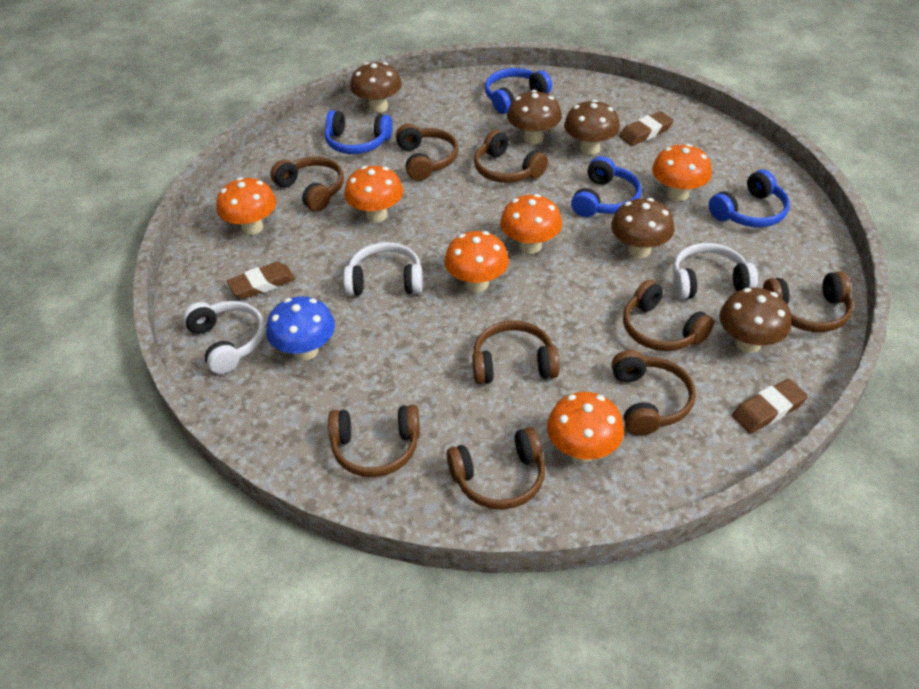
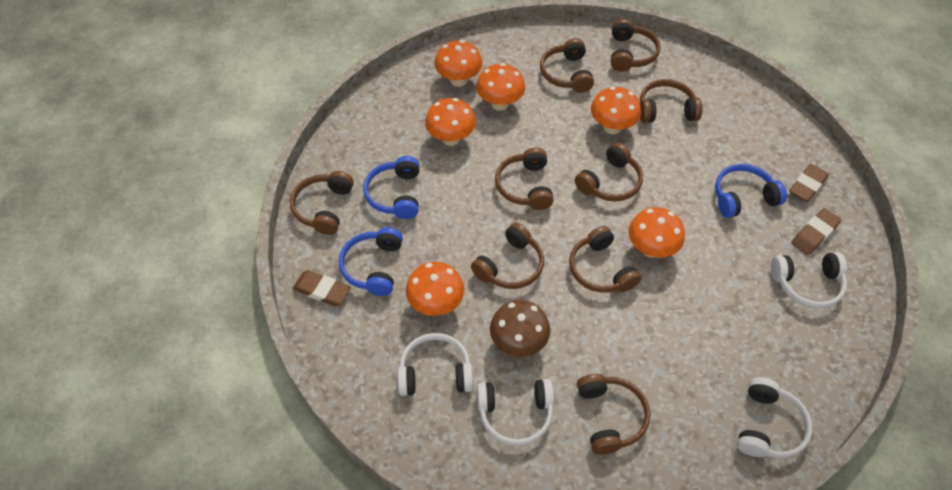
blue headphones: 4 -> 3
blue mushroom: 1 -> 0
brown mushroom: 5 -> 1
white headphones: 3 -> 4

